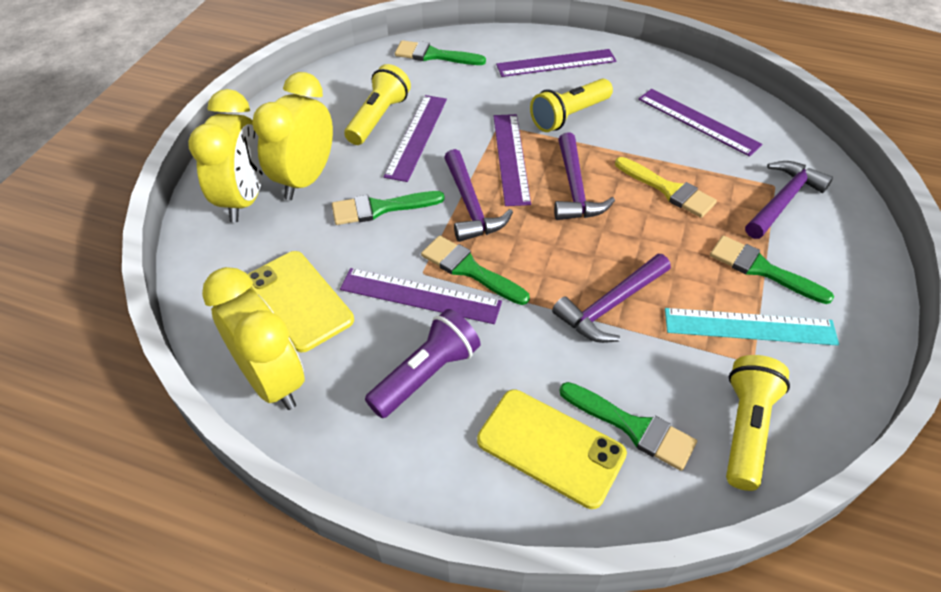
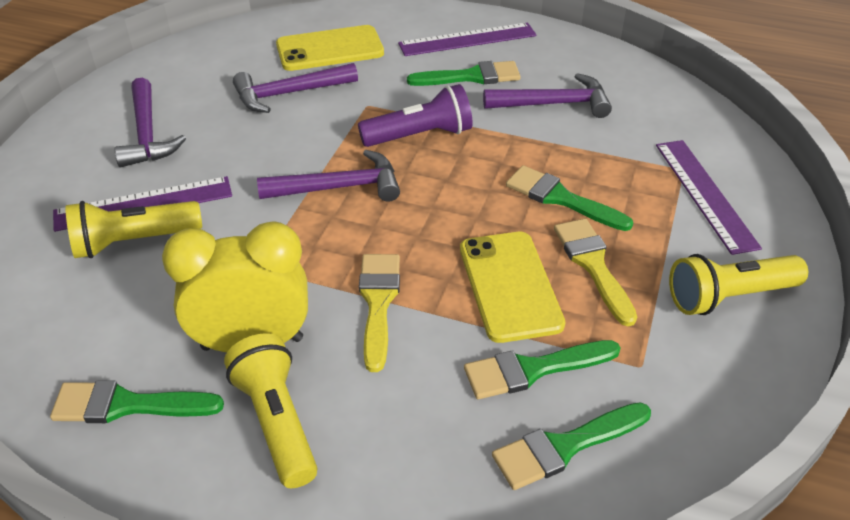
purple ruler: 5 -> 3
turquoise ruler: 1 -> 0
yellow brush: 1 -> 2
yellow clock: 3 -> 1

